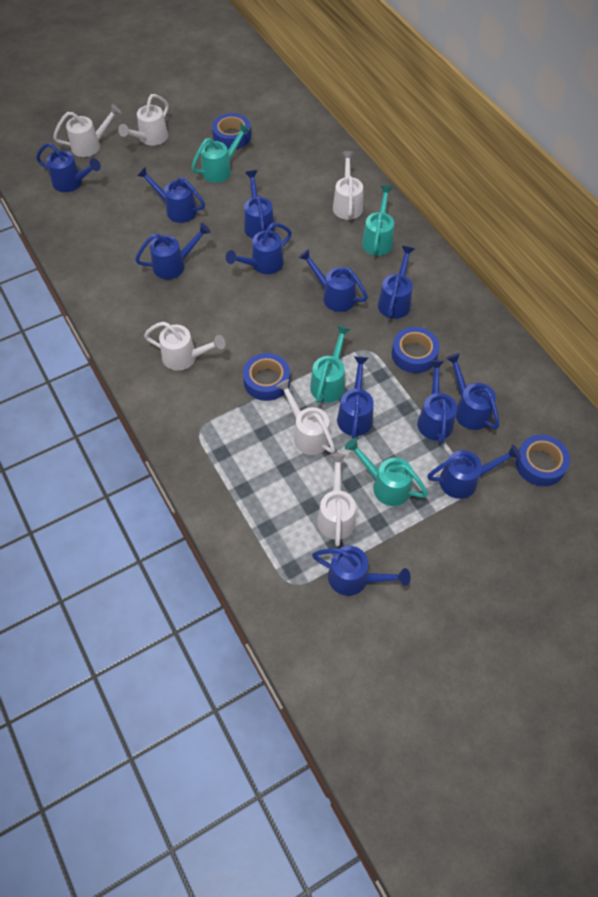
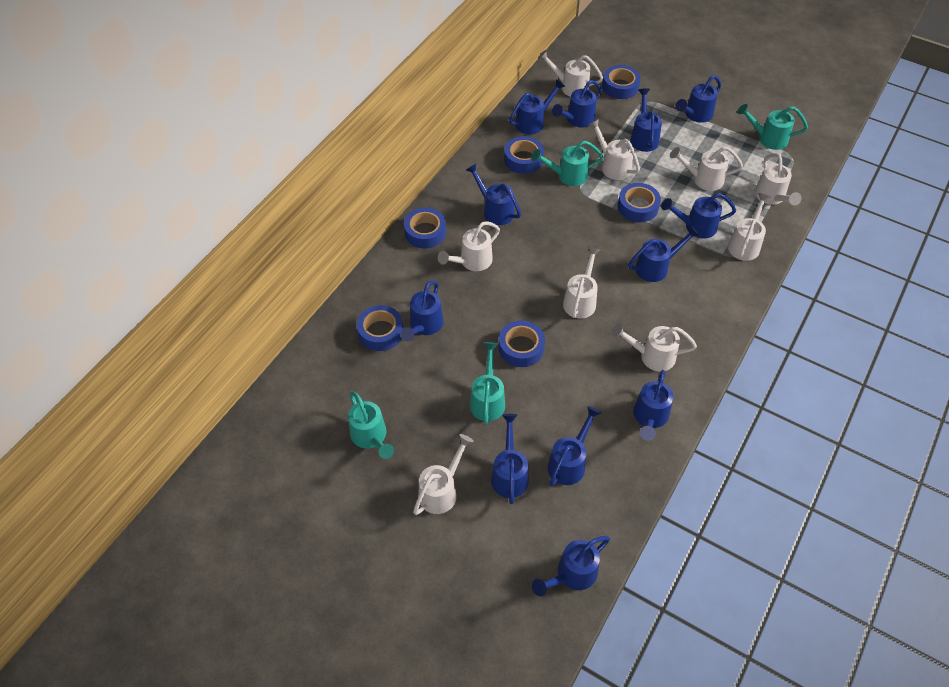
blue tape: 4 -> 6
white watering can: 6 -> 9

